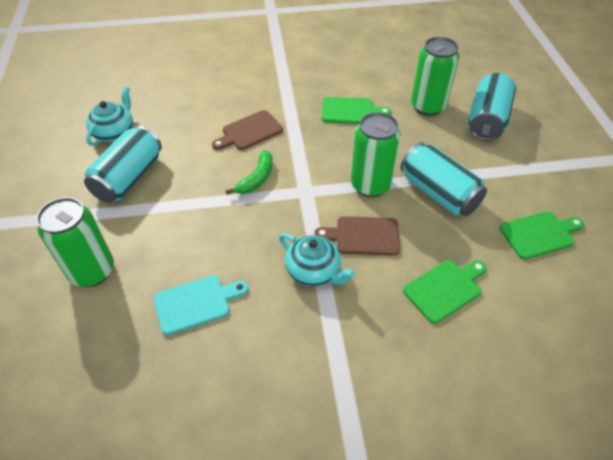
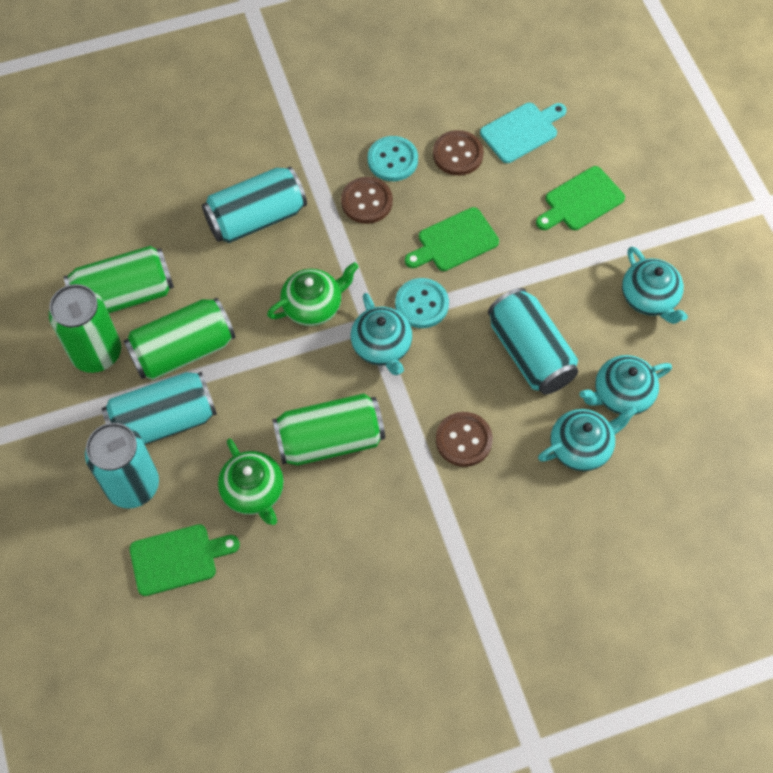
brown button: 0 -> 3
brown cutting board: 2 -> 0
green banana: 1 -> 0
green can: 3 -> 4
green teapot: 0 -> 2
turquoise button: 0 -> 2
turquoise can: 3 -> 4
turquoise teapot: 2 -> 4

